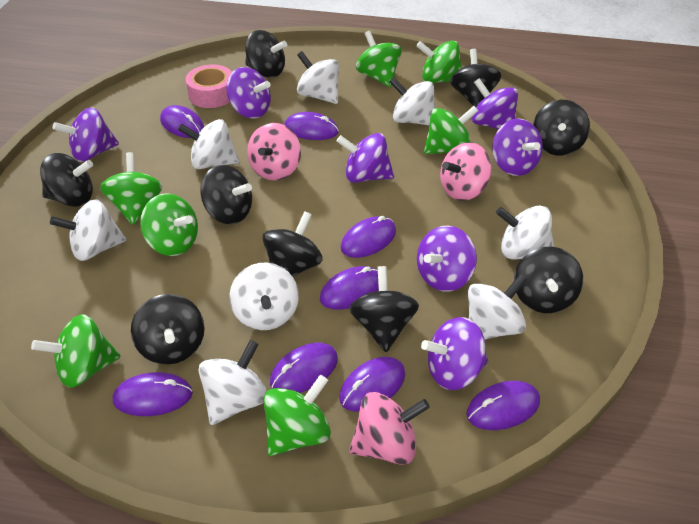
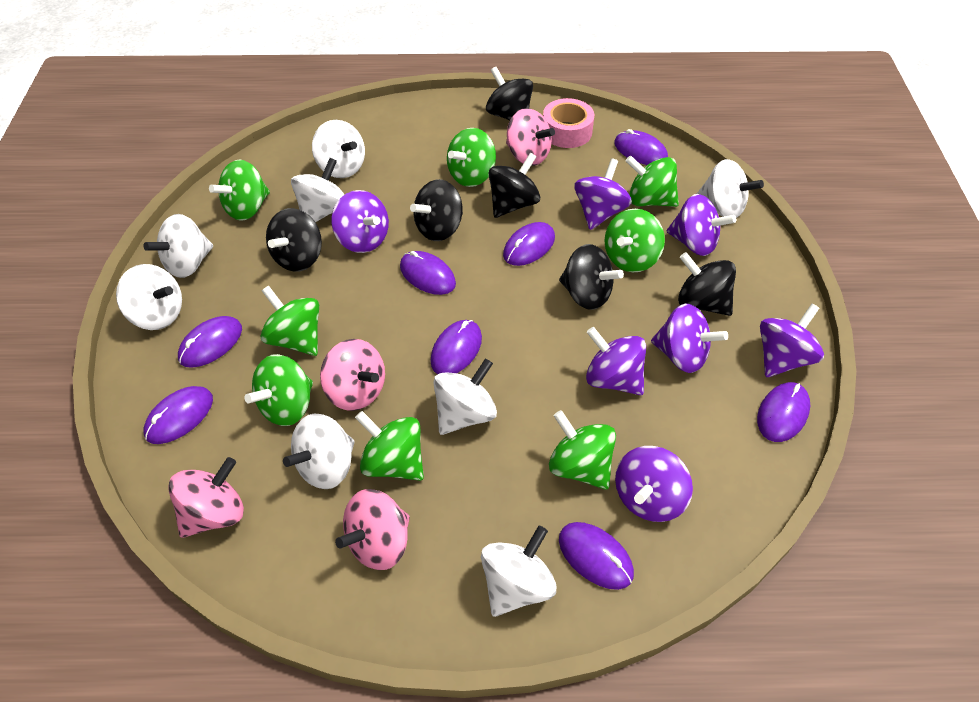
black spinning top: 9 -> 6
green spinning top: 7 -> 8
pink spinning top: 3 -> 4

